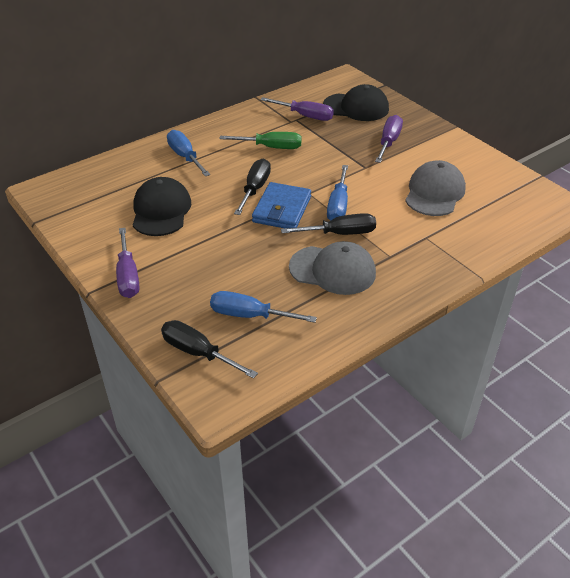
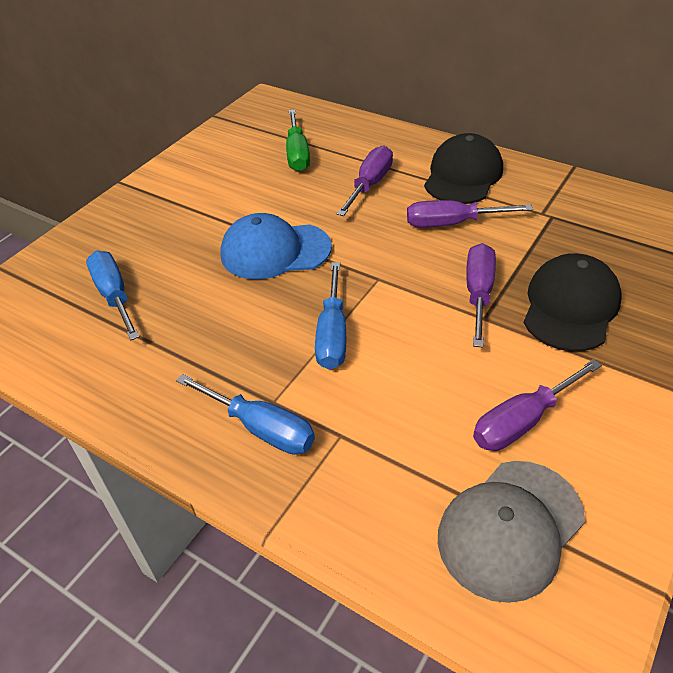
black screwdriver: 3 -> 0
blue cap: 0 -> 1
blue wallet: 1 -> 0
grey cap: 2 -> 1
purple screwdriver: 3 -> 4

